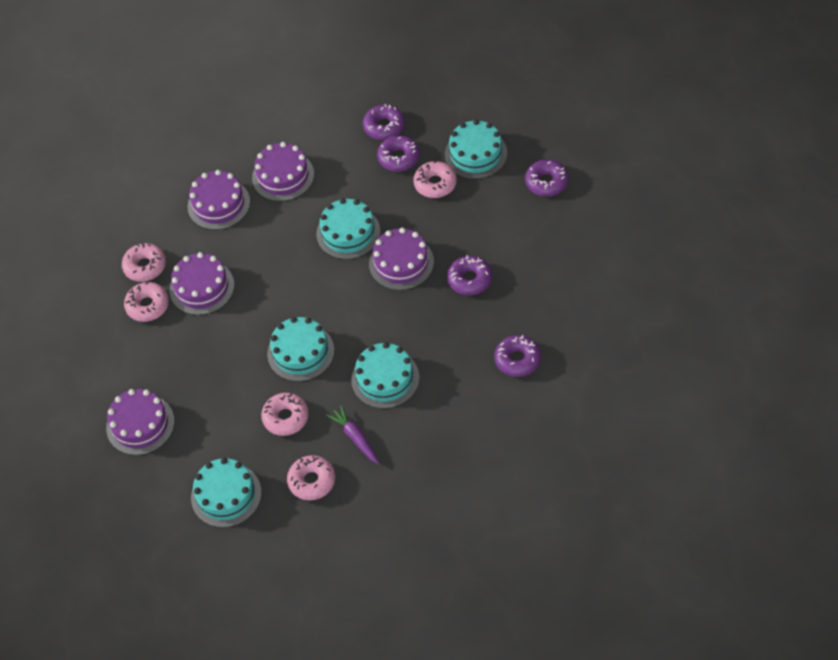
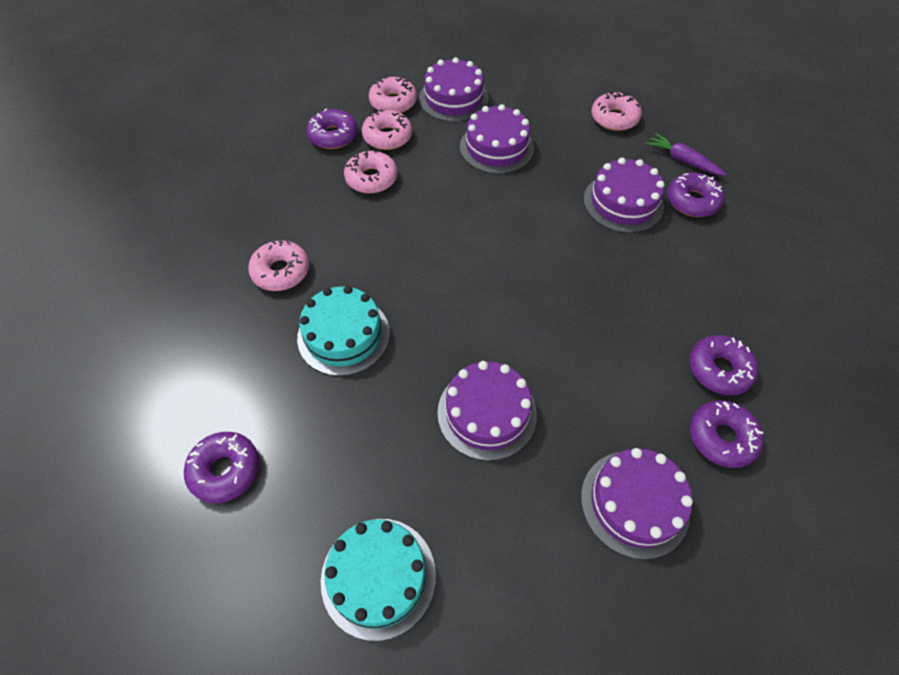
turquoise cake: 5 -> 2

